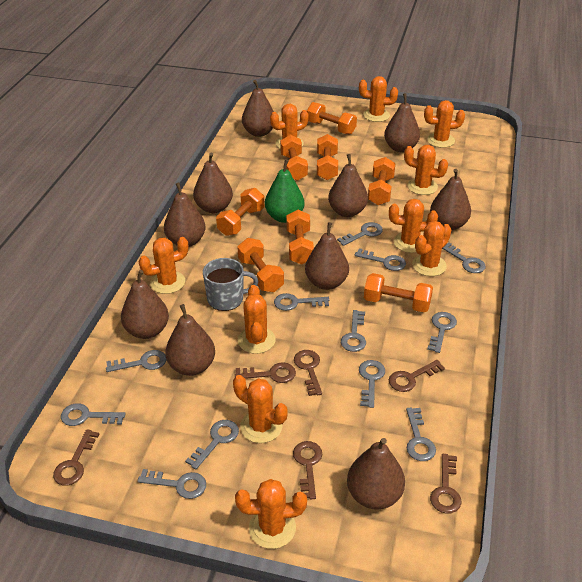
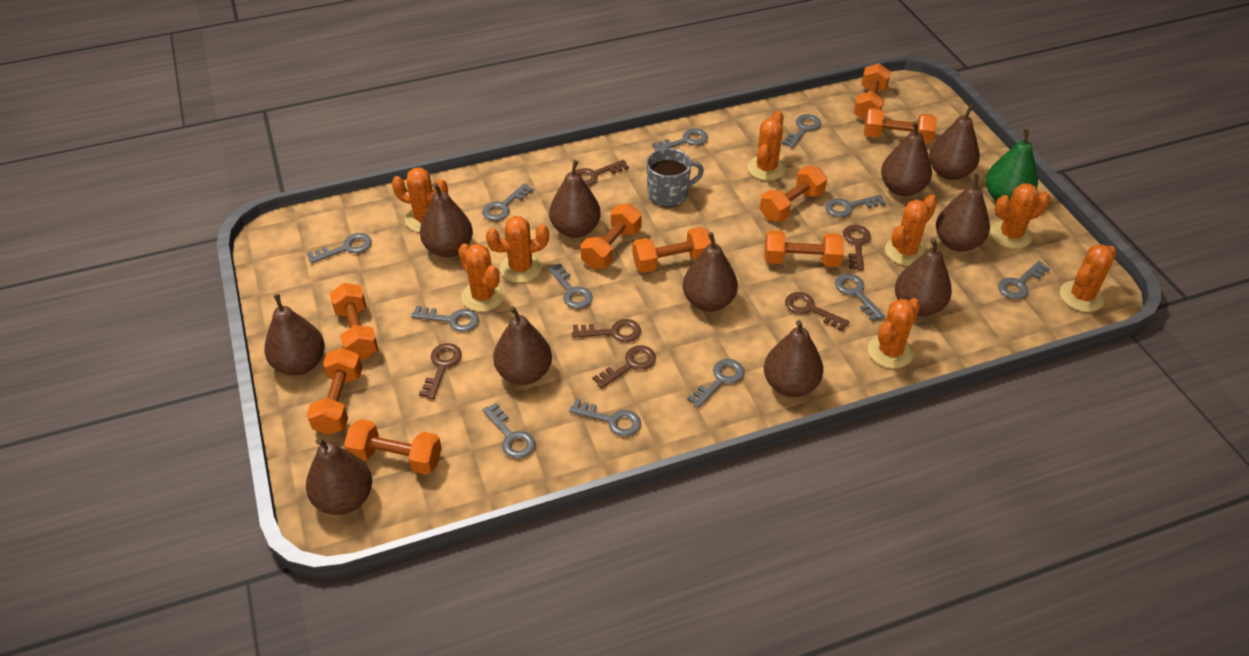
brown pear: 10 -> 11
orange cactus: 10 -> 8
orange dumbbell: 8 -> 9

